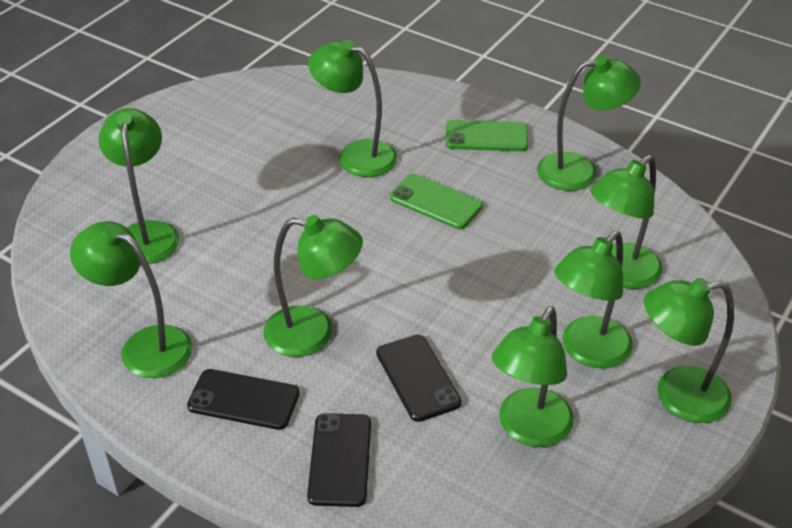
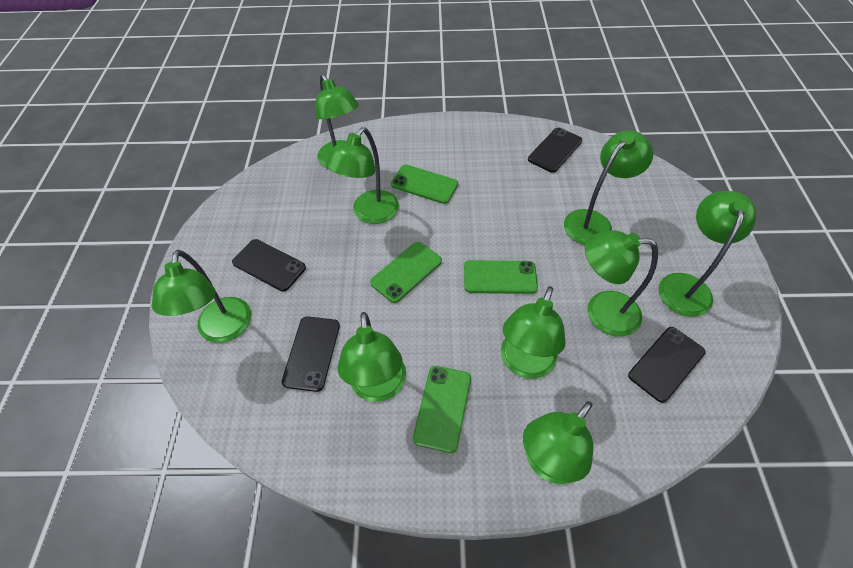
black phone: 3 -> 4
green phone: 2 -> 4

